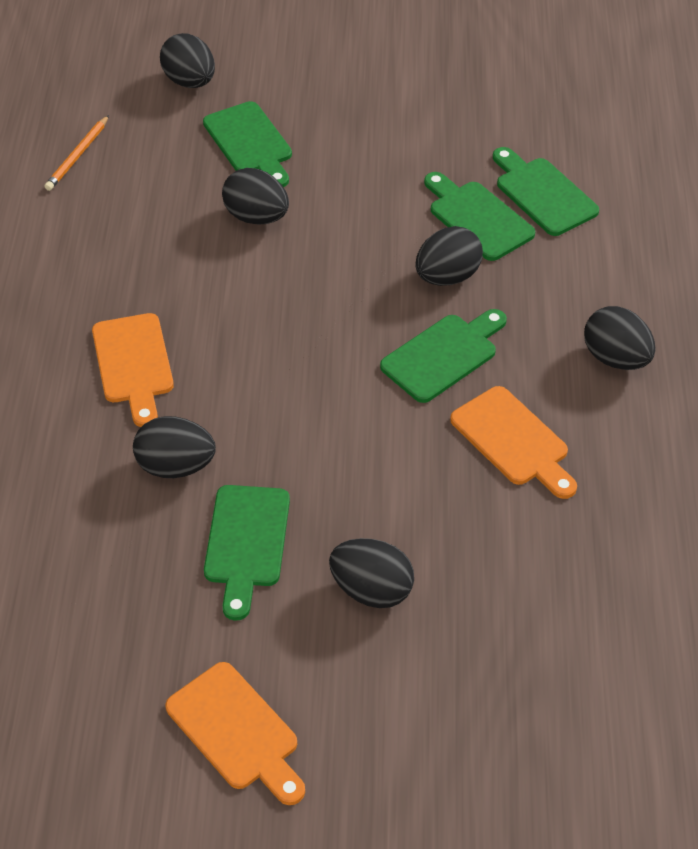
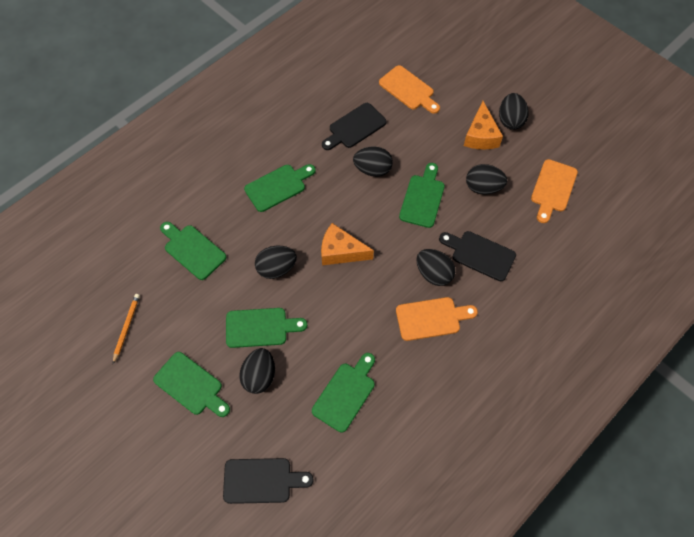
black cutting board: 0 -> 3
green cutting board: 5 -> 6
orange cheese: 0 -> 2

